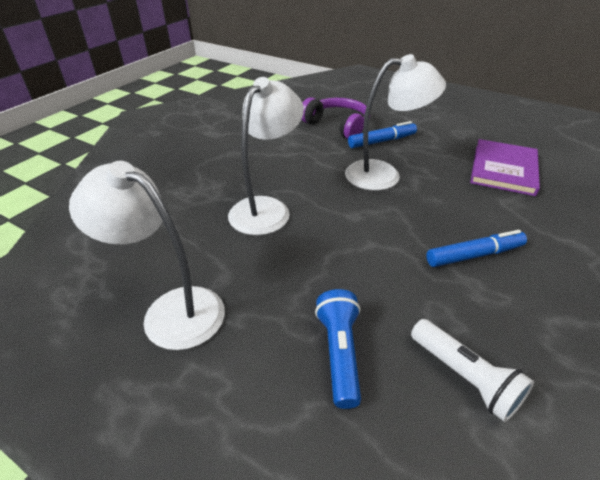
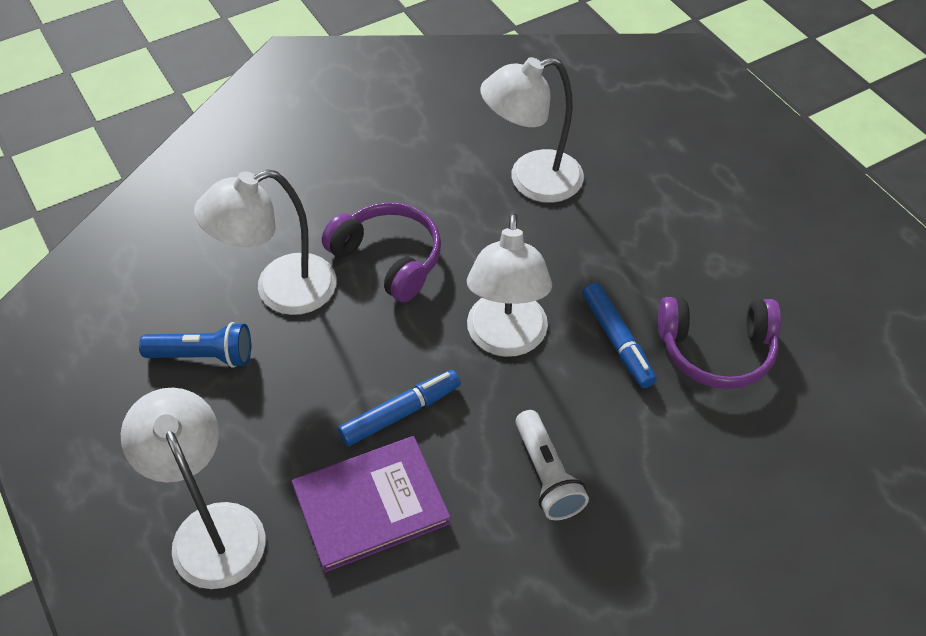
purple headphones: 1 -> 2
white lamp: 3 -> 4

